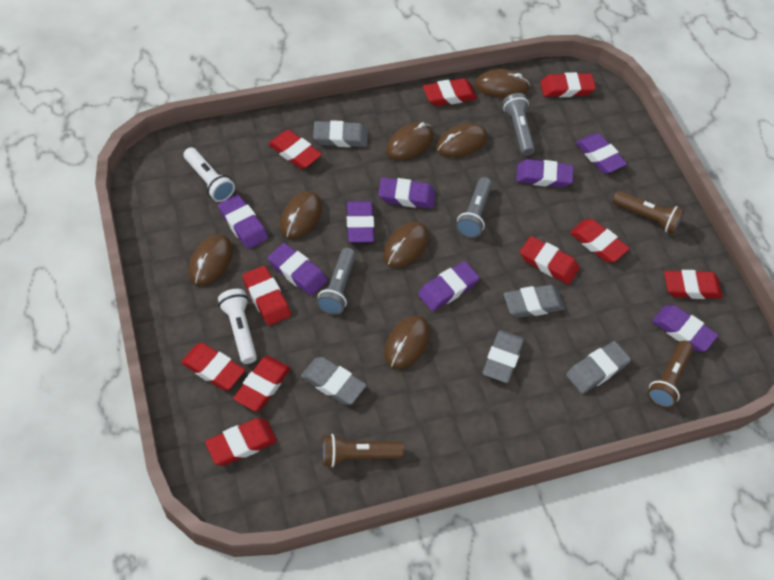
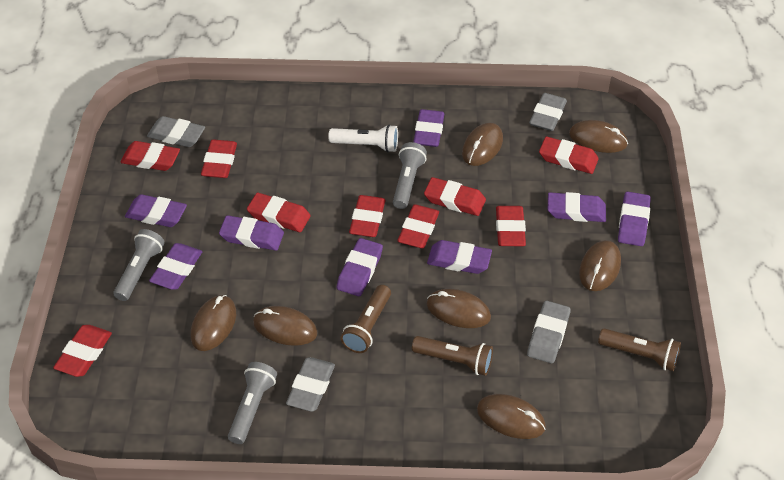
grey eraser: 5 -> 4
red eraser: 10 -> 9
white flashlight: 2 -> 1

